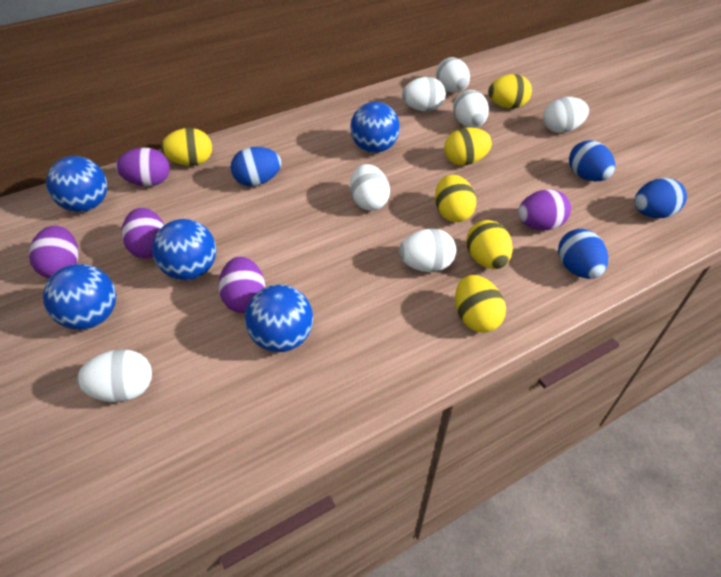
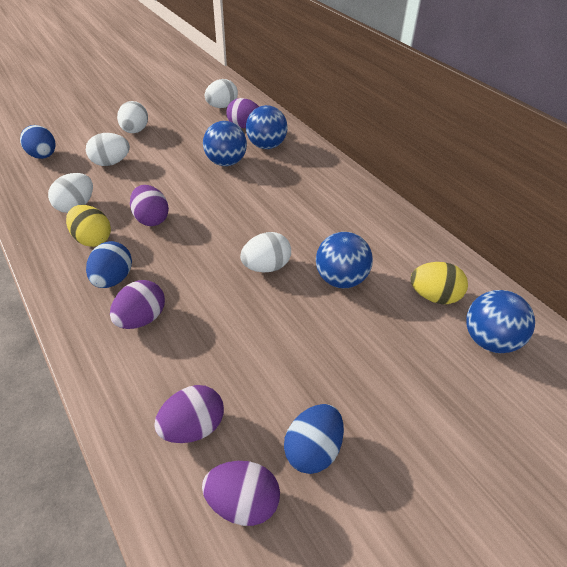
blue ball: 5 -> 4
blue egg: 4 -> 3
white egg: 7 -> 5
yellow egg: 6 -> 2

